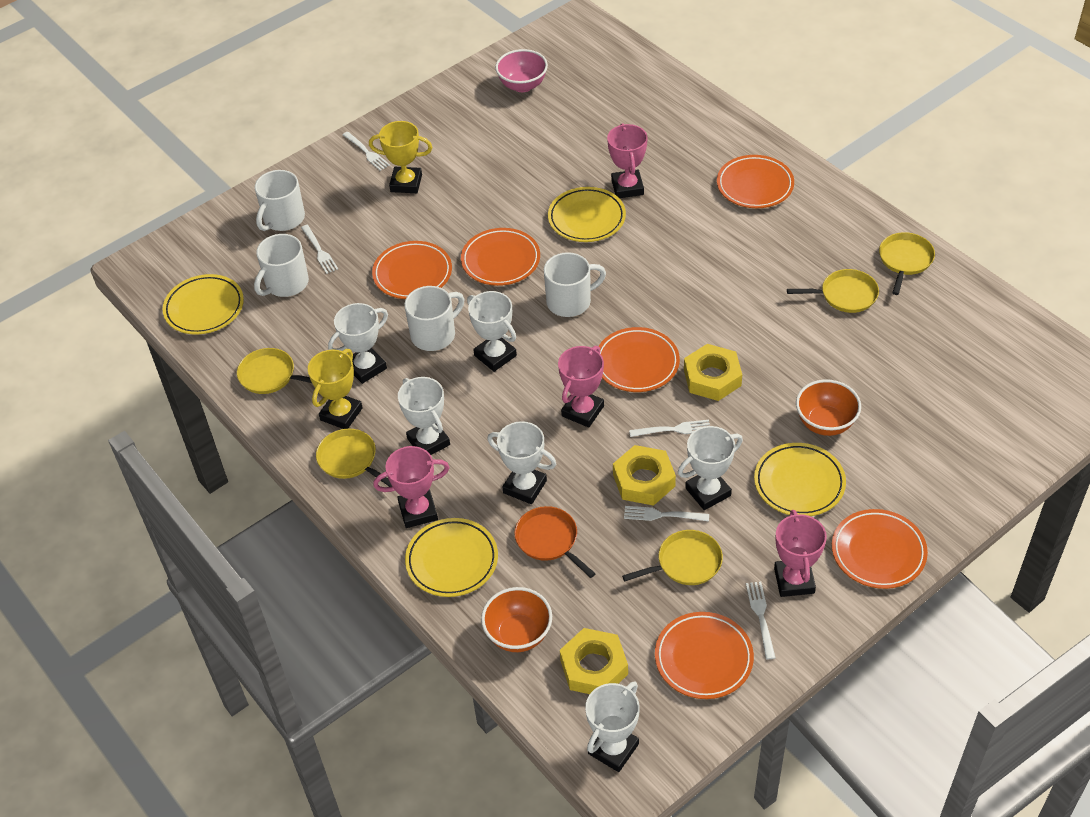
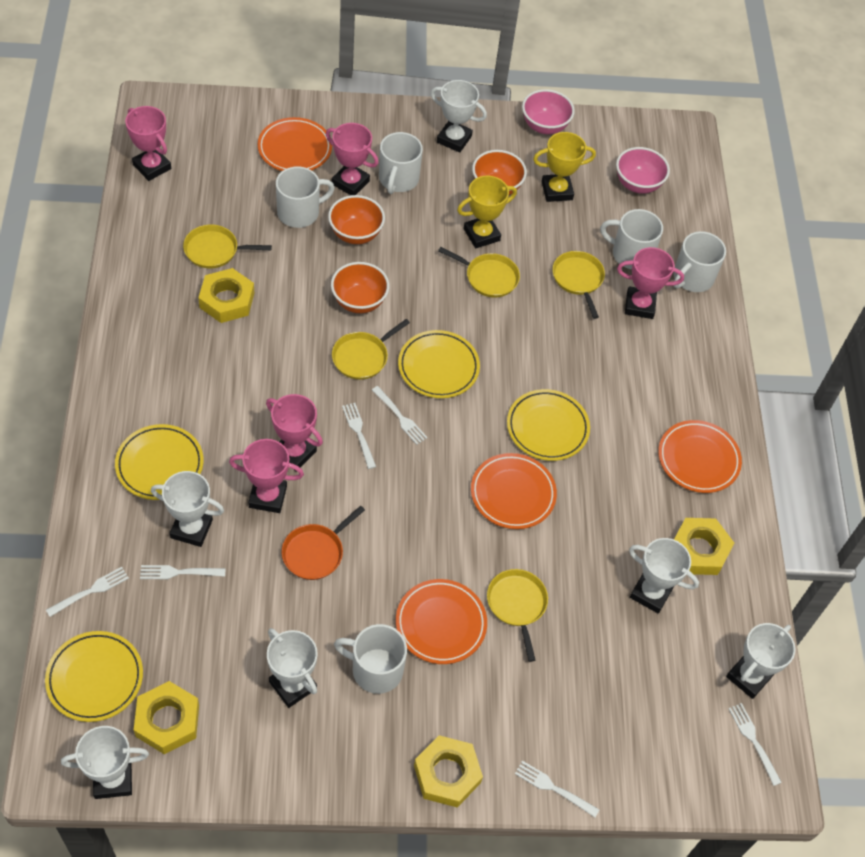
orange bowl: 2 -> 3
orange plate: 6 -> 4
pink bowl: 1 -> 2
pink trophy: 4 -> 5
white fork: 5 -> 6
white mug: 4 -> 5
yellow nut: 3 -> 4

